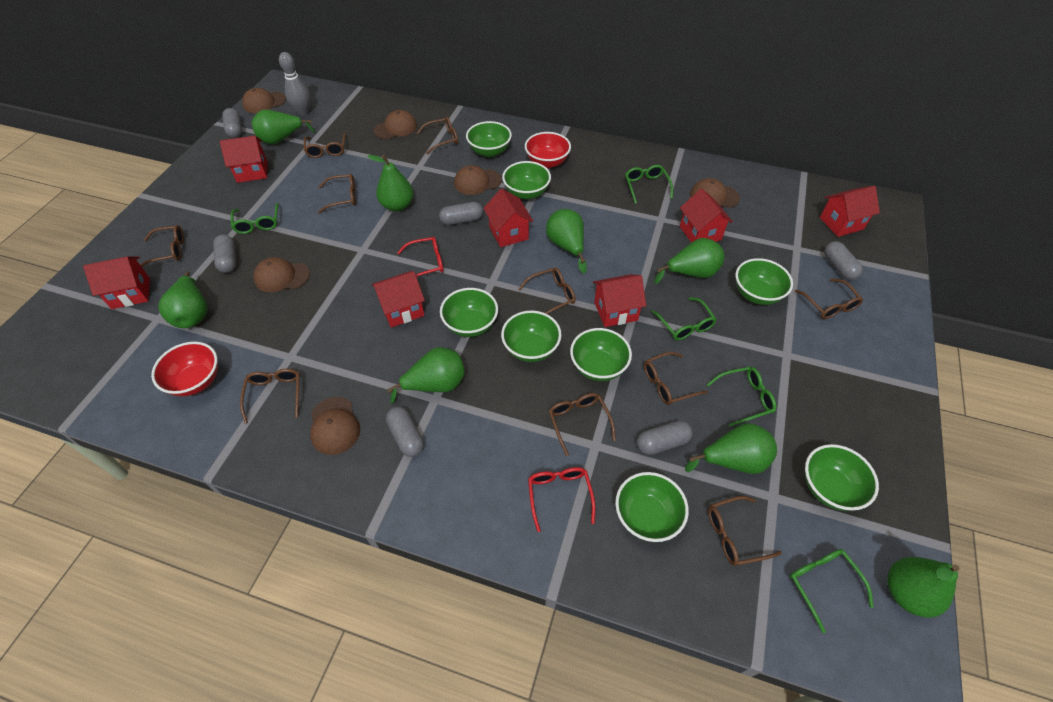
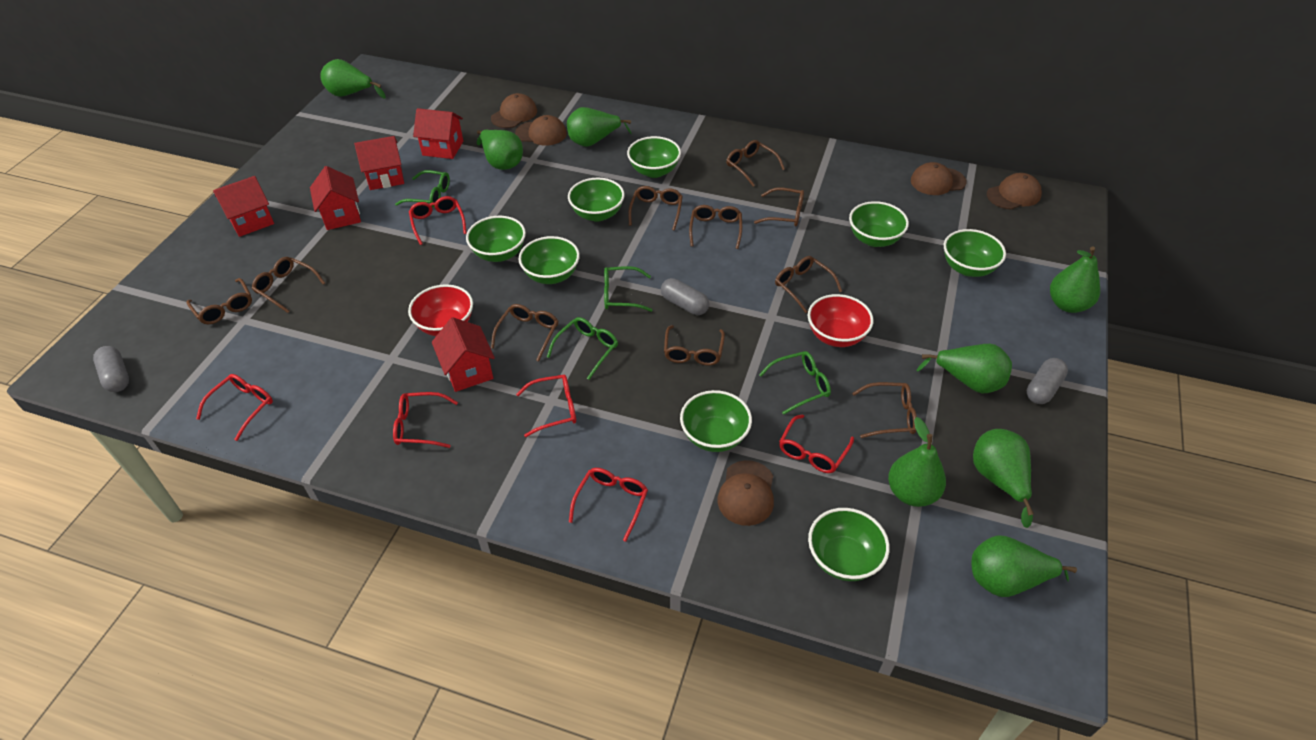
brown cap: 6 -> 5
green glasses: 5 -> 4
grey bowling pin: 1 -> 0
grey capsule: 6 -> 3
red glasses: 2 -> 6
red house: 7 -> 5

